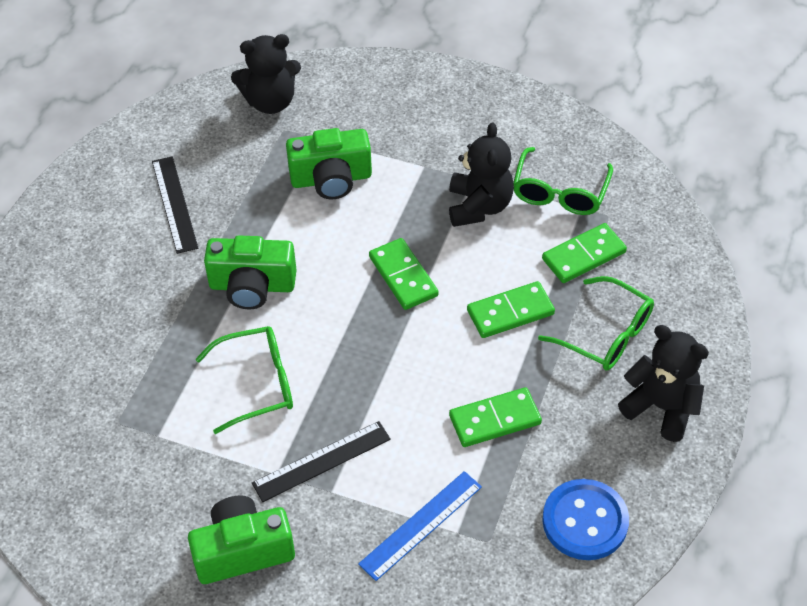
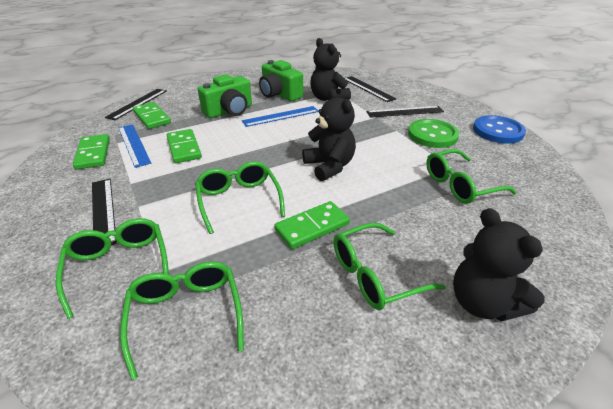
black ruler: 2 -> 4
blue ruler: 1 -> 2
green button: 0 -> 1
green camera: 3 -> 2
green glasses: 3 -> 5

